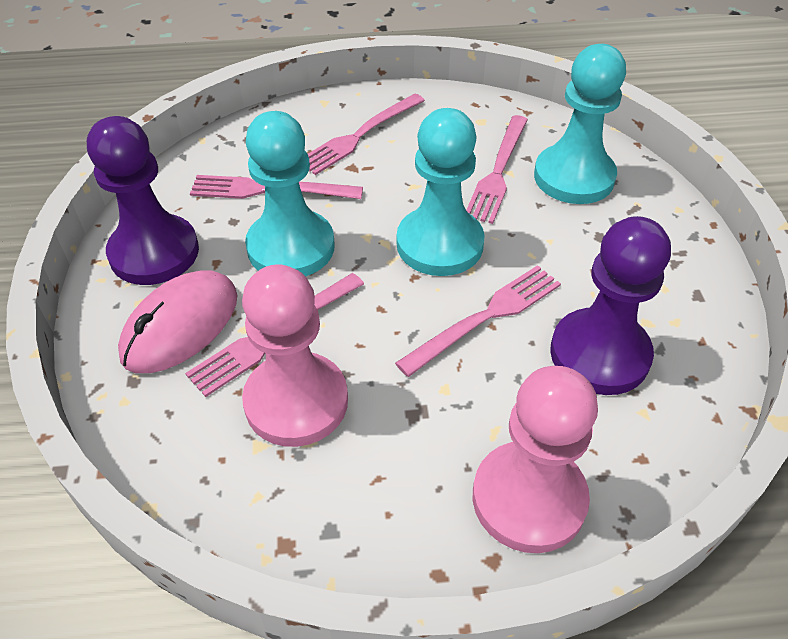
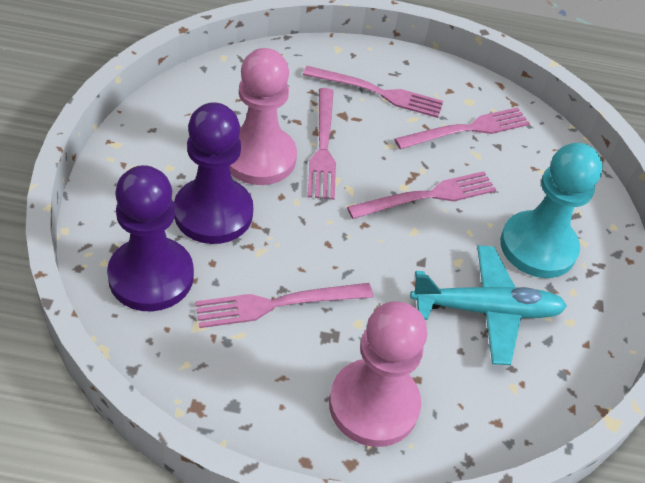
pink mouse: 1 -> 0
turquoise pawn: 3 -> 1
turquoise plane: 0 -> 1

